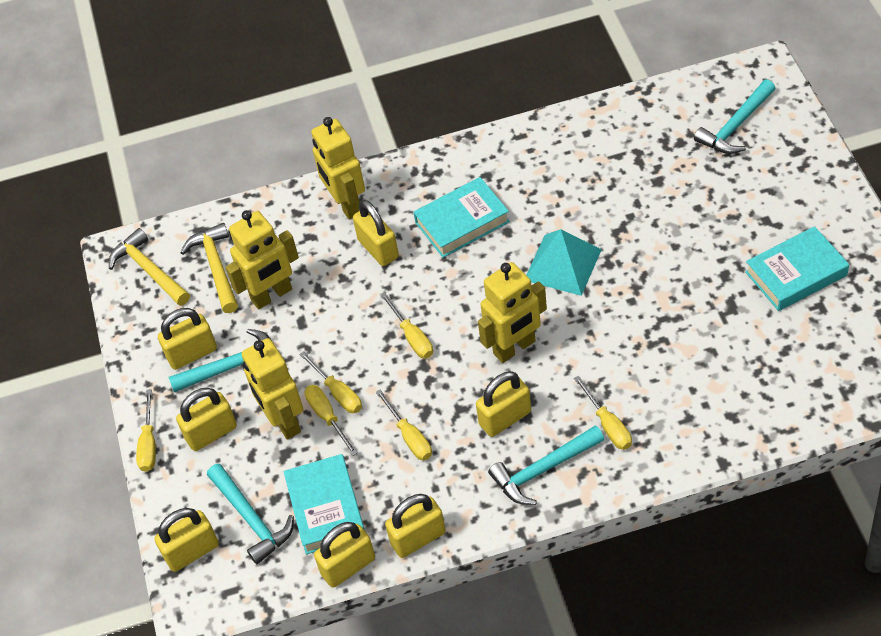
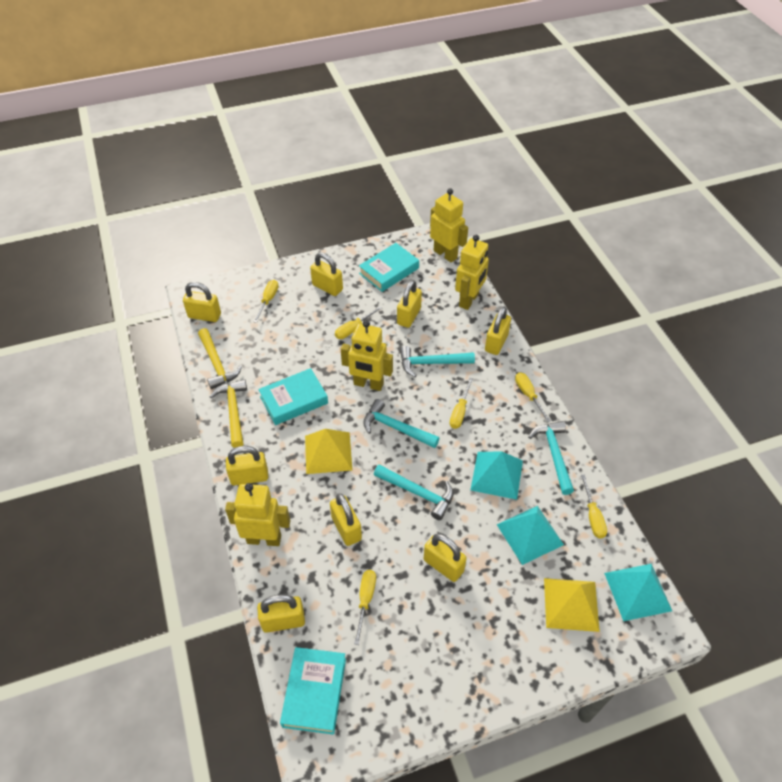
turquoise pyramid: 1 -> 3
yellow padlock: 7 -> 8
yellow pyramid: 0 -> 2

